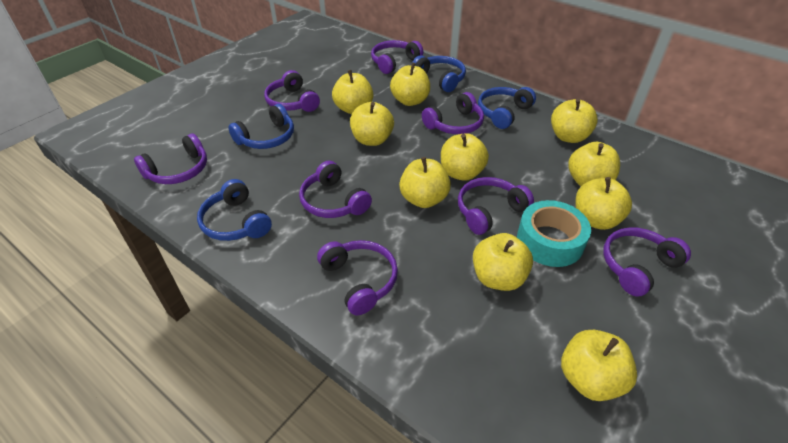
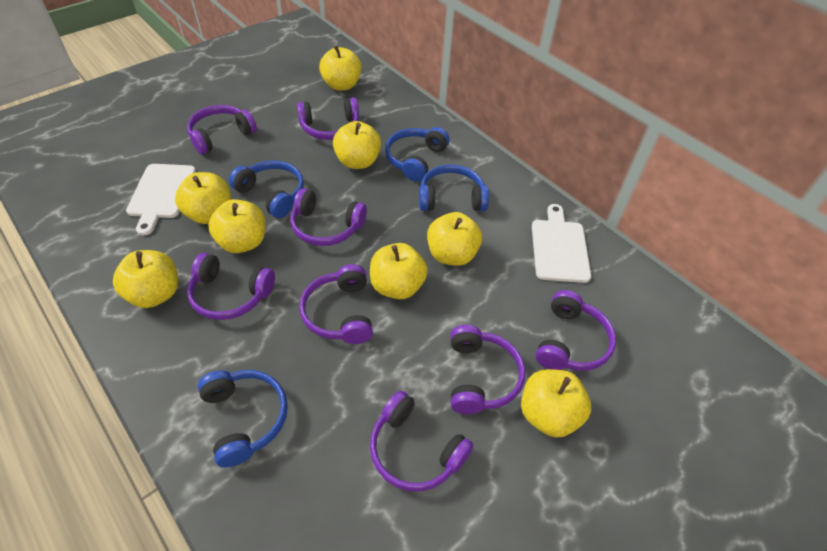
turquoise tape: 1 -> 0
white cutting board: 0 -> 2
yellow apple: 10 -> 8

